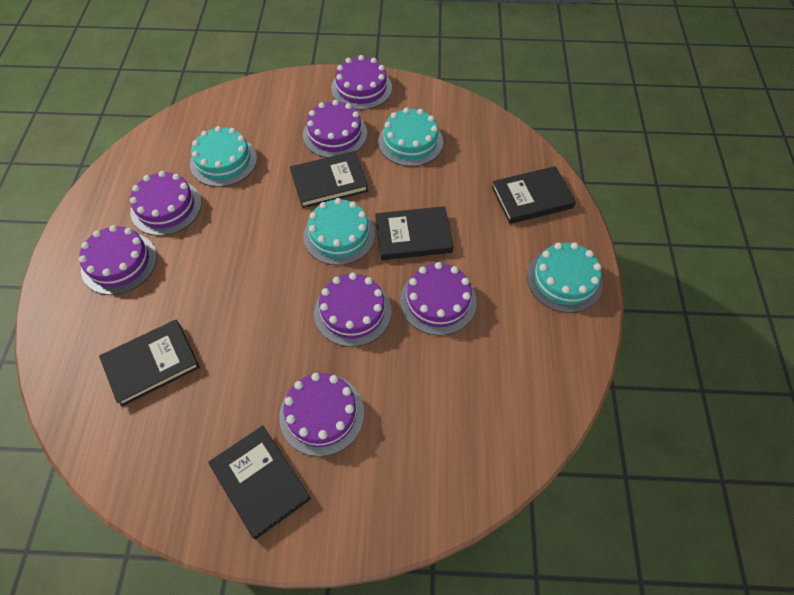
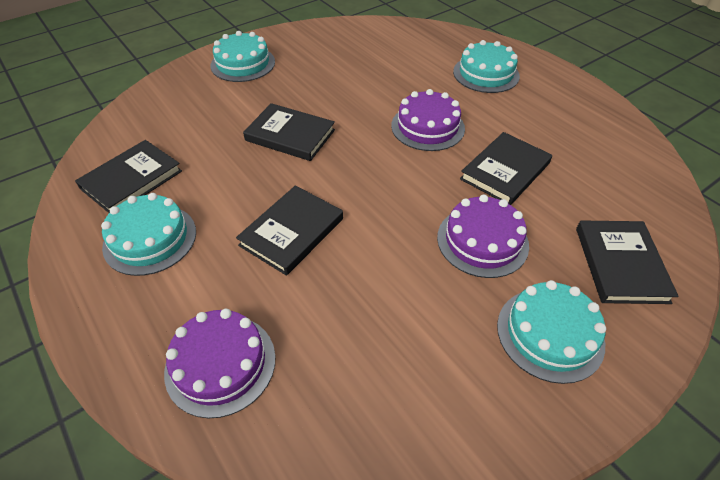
purple cake: 7 -> 3

